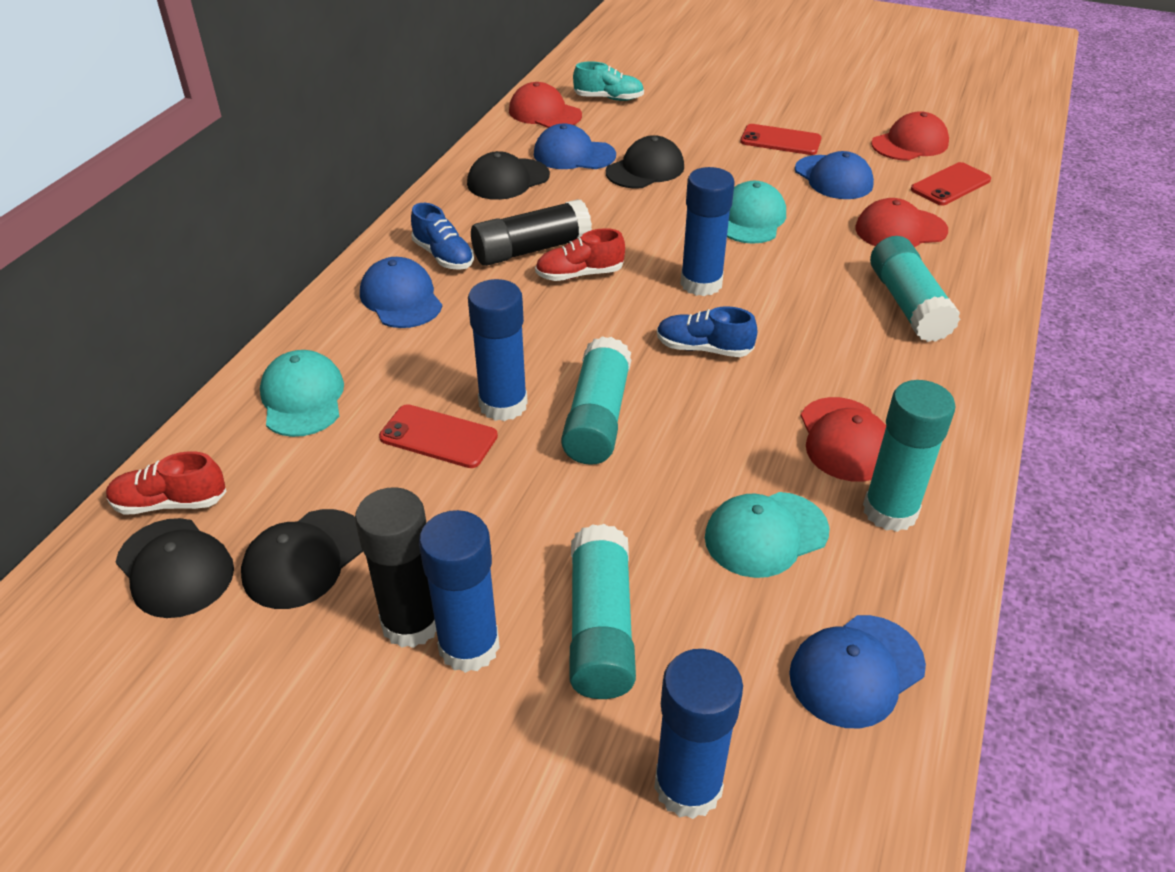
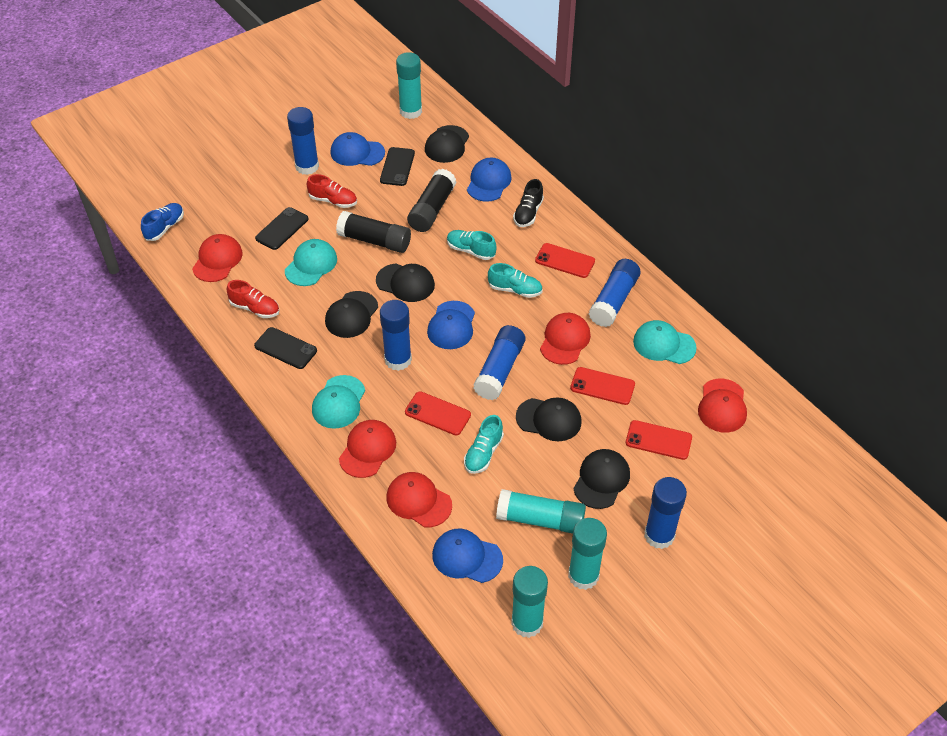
black cap: 4 -> 5
black phone: 0 -> 3
black shoe: 0 -> 1
blue glue stick: 4 -> 5
blue shoe: 2 -> 1
red cap: 4 -> 5
red phone: 3 -> 4
turquoise shoe: 1 -> 3

